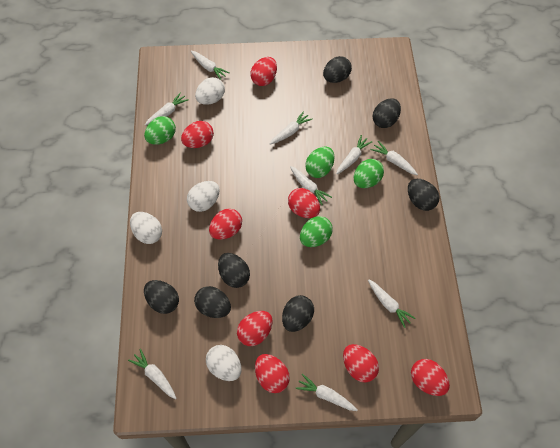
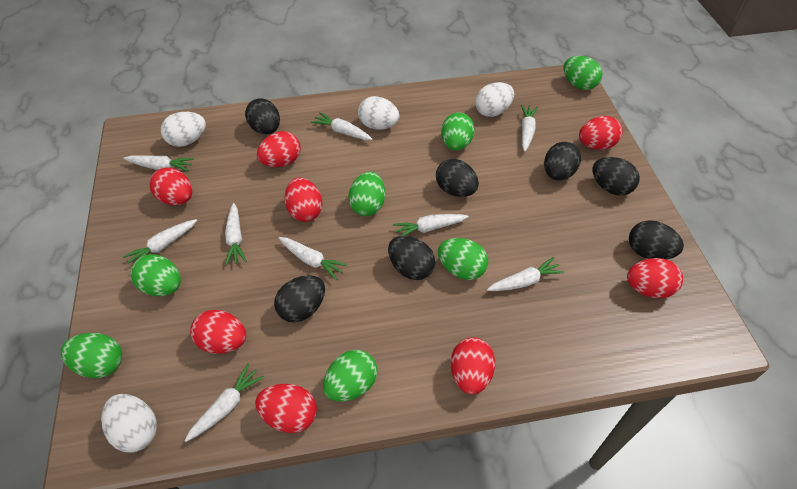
green egg: 4 -> 7

